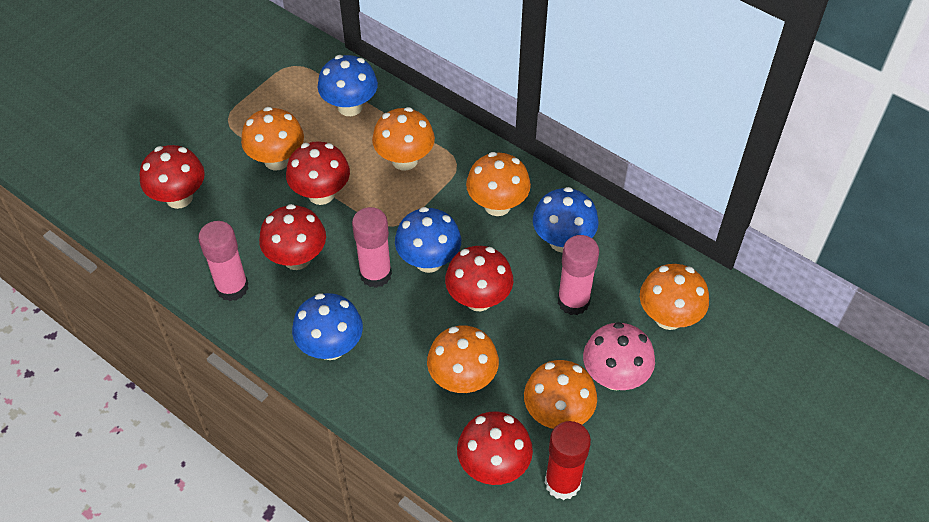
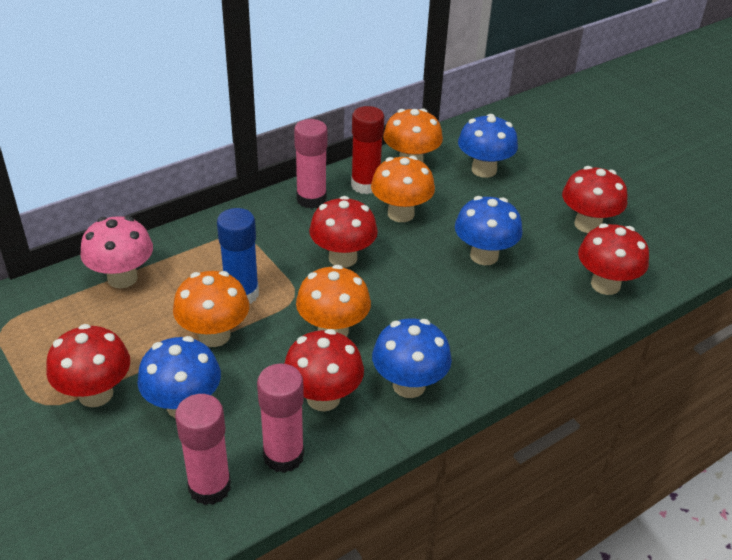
blue glue stick: 0 -> 1
orange mushroom: 6 -> 4

